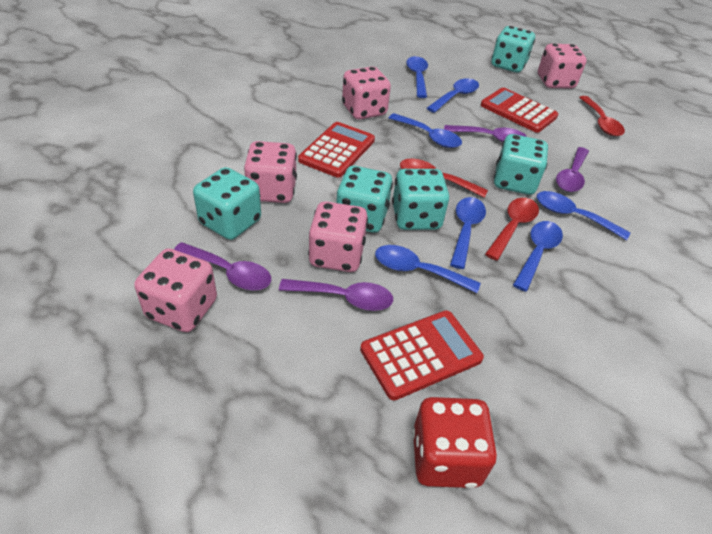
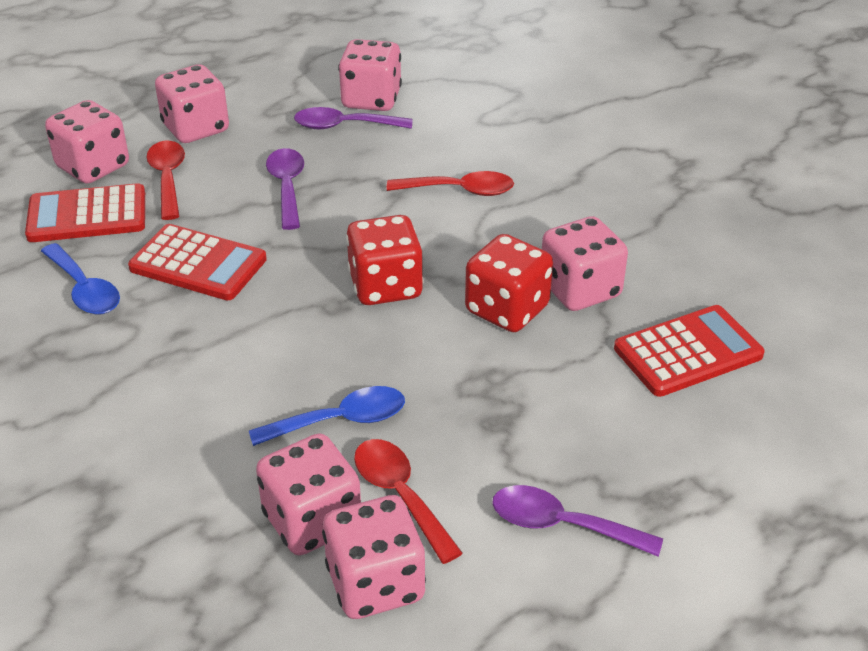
blue spoon: 7 -> 2
pink dice: 5 -> 6
purple spoon: 4 -> 3
red dice: 1 -> 2
turquoise dice: 5 -> 0

